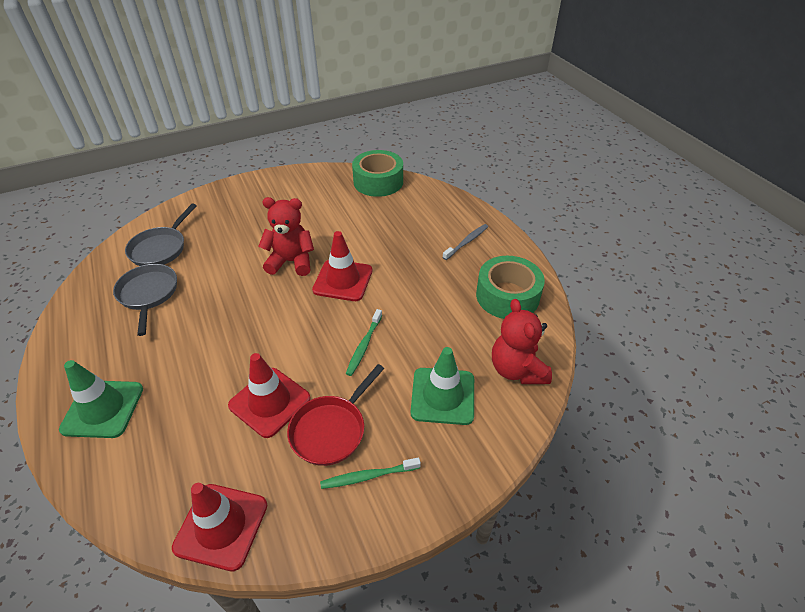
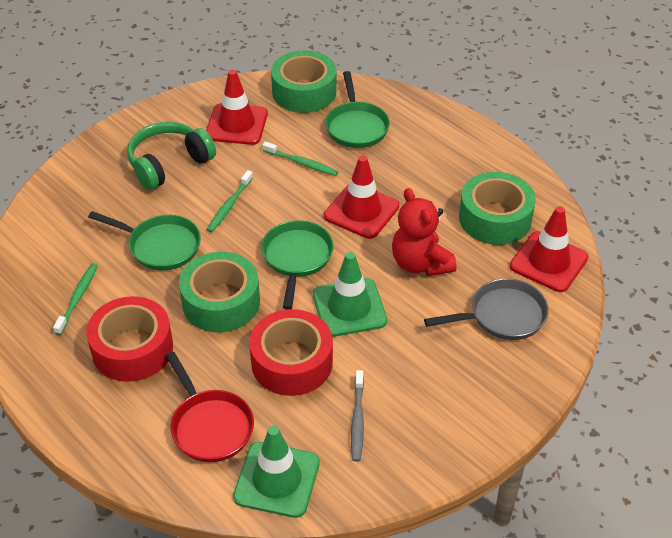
green headphones: 0 -> 1
green pan: 0 -> 3
green tape: 2 -> 3
green toothbrush: 2 -> 3
grey pan: 2 -> 1
red tape: 0 -> 2
red teddy bear: 2 -> 1

